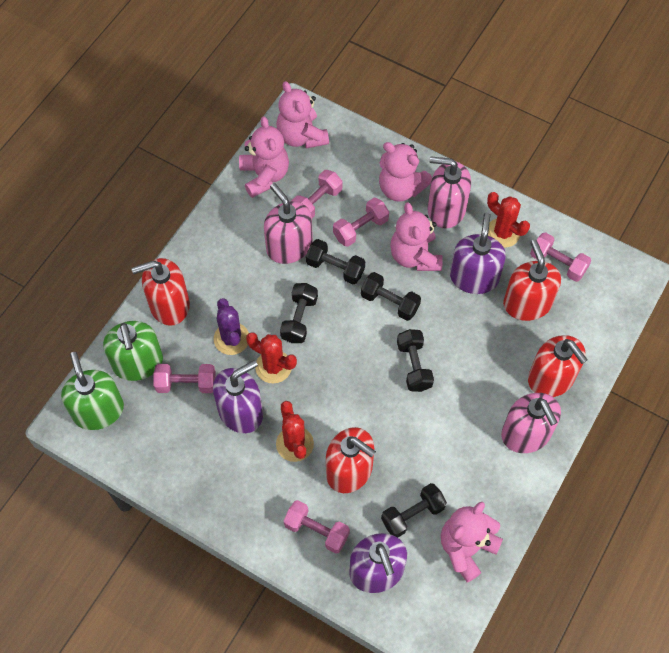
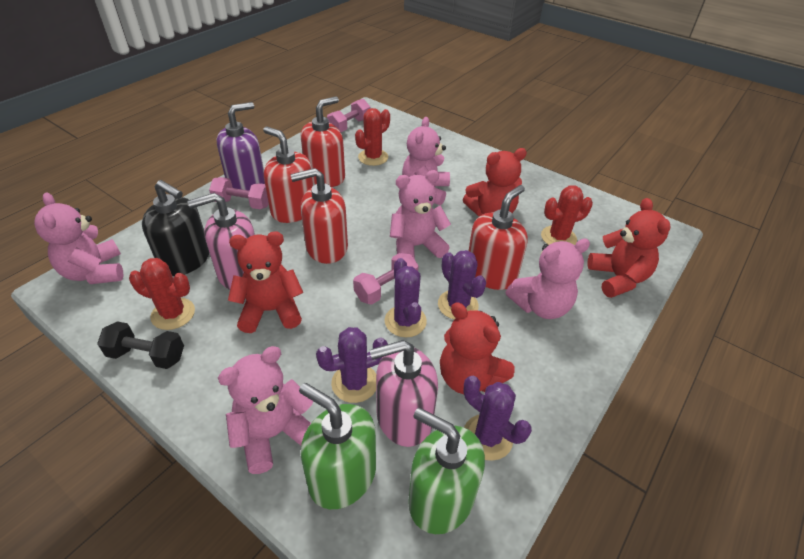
black dumbbell: 5 -> 1
black soap dispenser: 0 -> 1
pink dumbbell: 5 -> 3
pink soap dispenser: 3 -> 2
purple cactus: 1 -> 4
purple soap dispenser: 3 -> 1
red teddy bear: 0 -> 4

